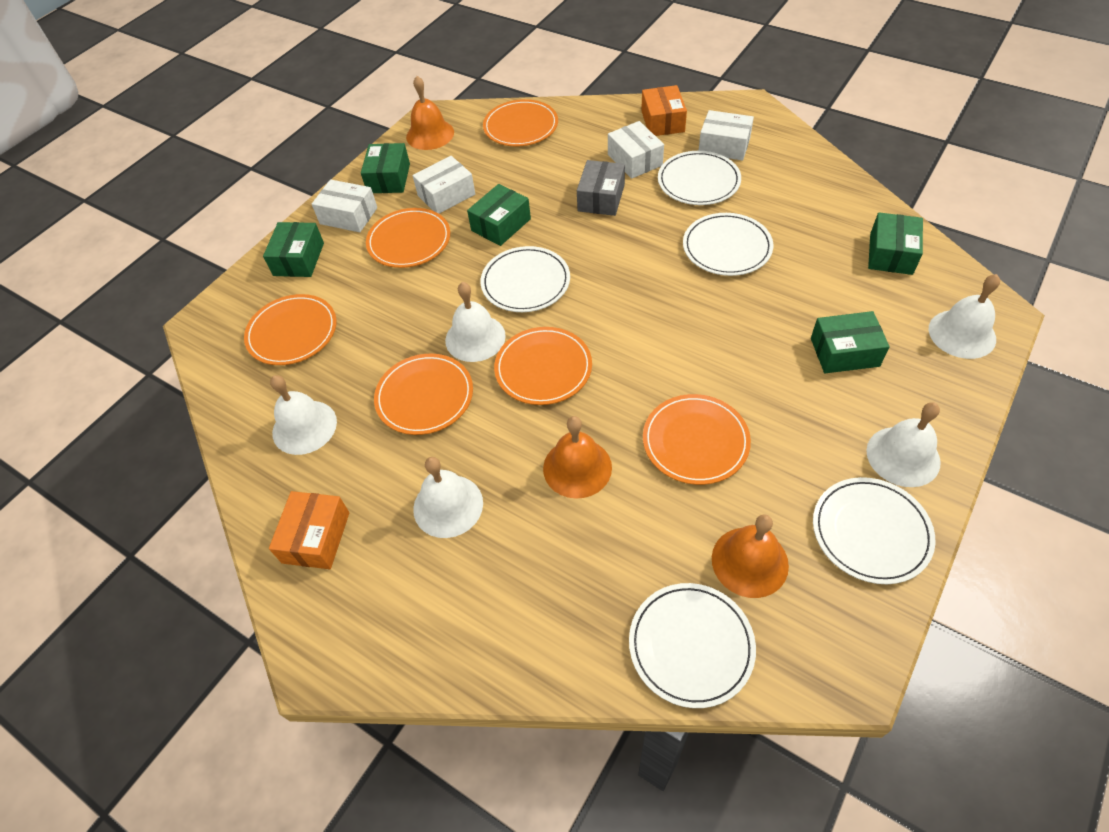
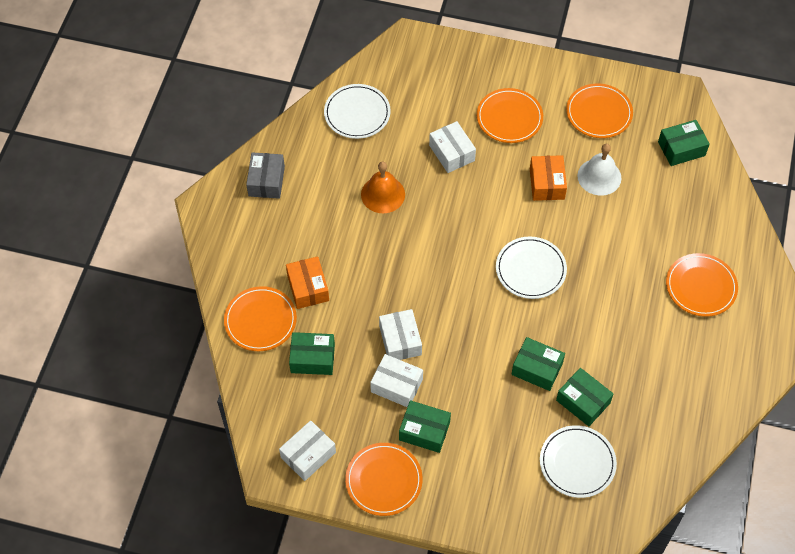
orange bell: 3 -> 1
orange plate: 6 -> 5
white bell: 5 -> 1
white plate: 5 -> 3

